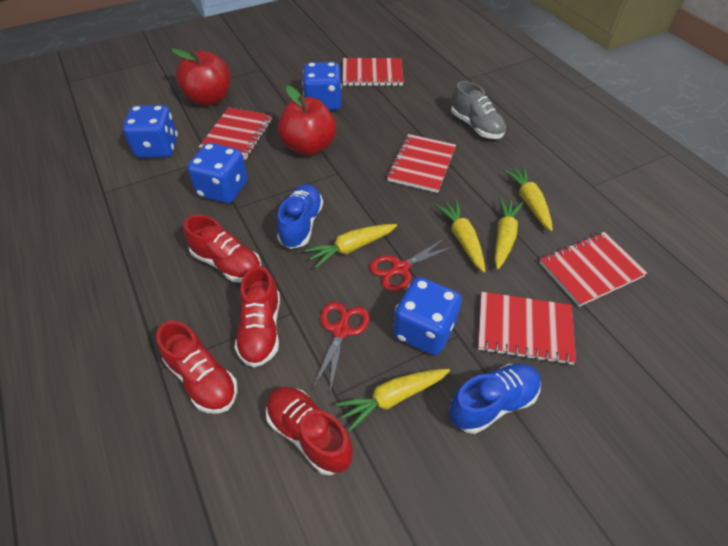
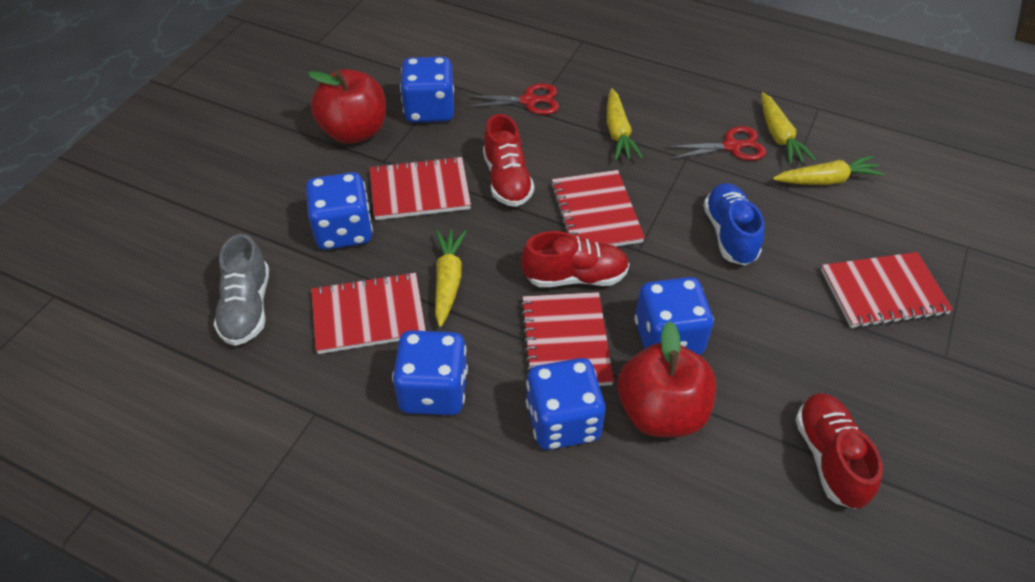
blue dice: 4 -> 5
blue shoe: 2 -> 1
red shoe: 4 -> 3
yellow carrot: 5 -> 4

